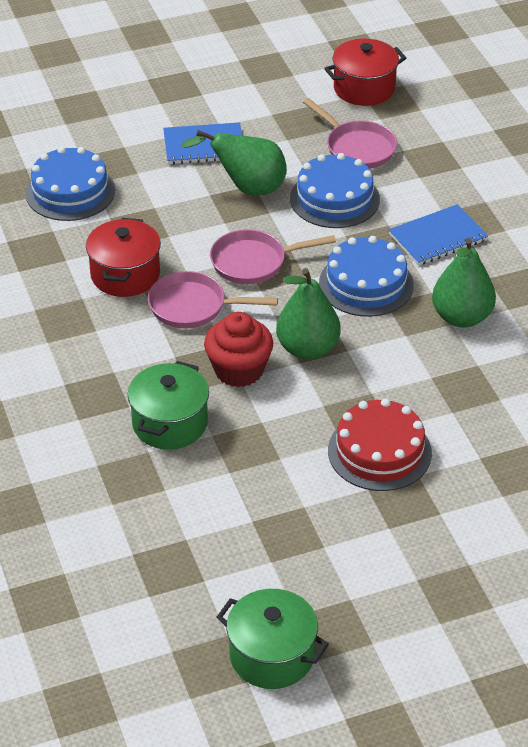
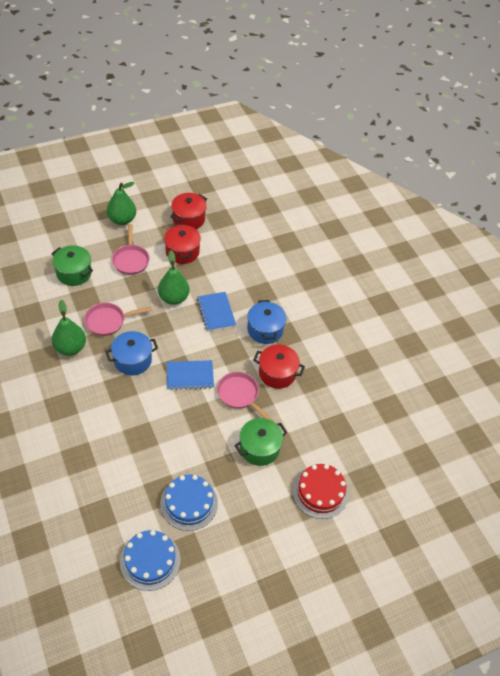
blue cake: 3 -> 2
blue pot: 0 -> 2
red cupcake: 1 -> 0
red pot: 2 -> 3

